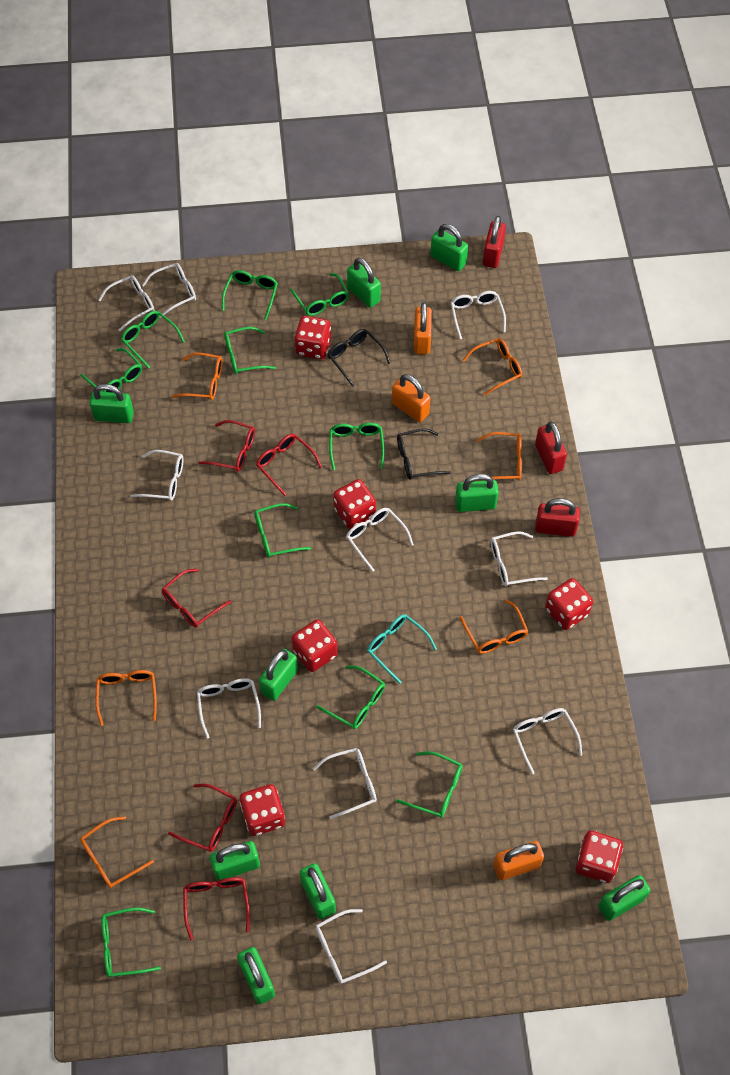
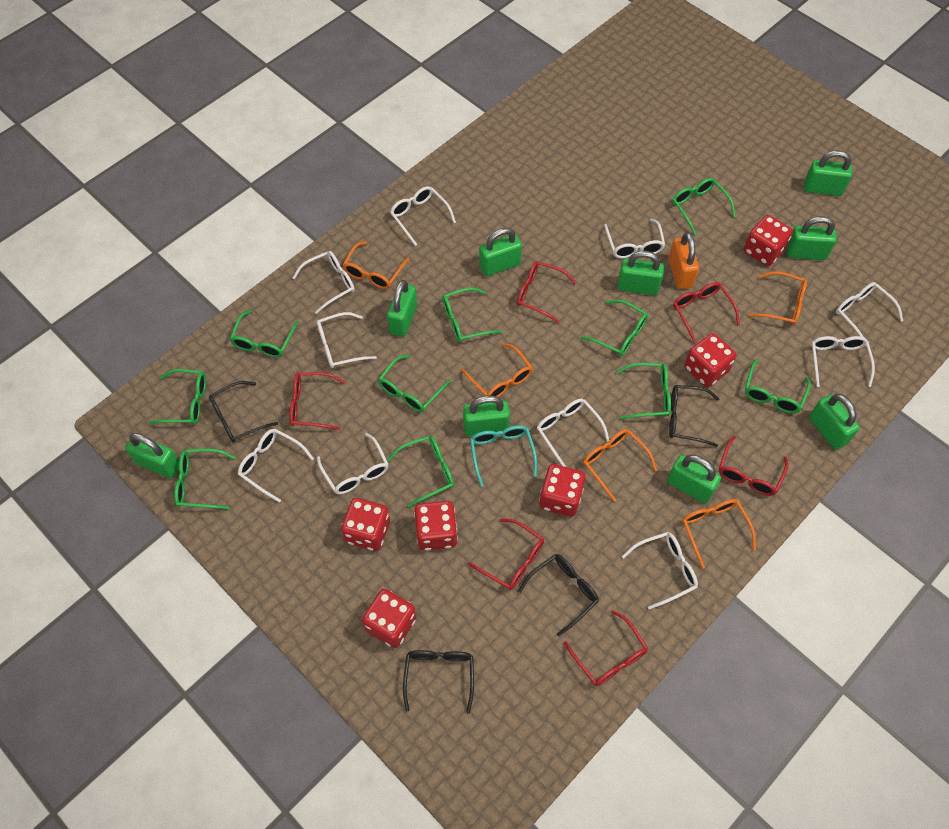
black glasses: 2 -> 4
orange glasses: 6 -> 5
orange padlock: 3 -> 1
red glasses: 5 -> 6
red padlock: 3 -> 0

